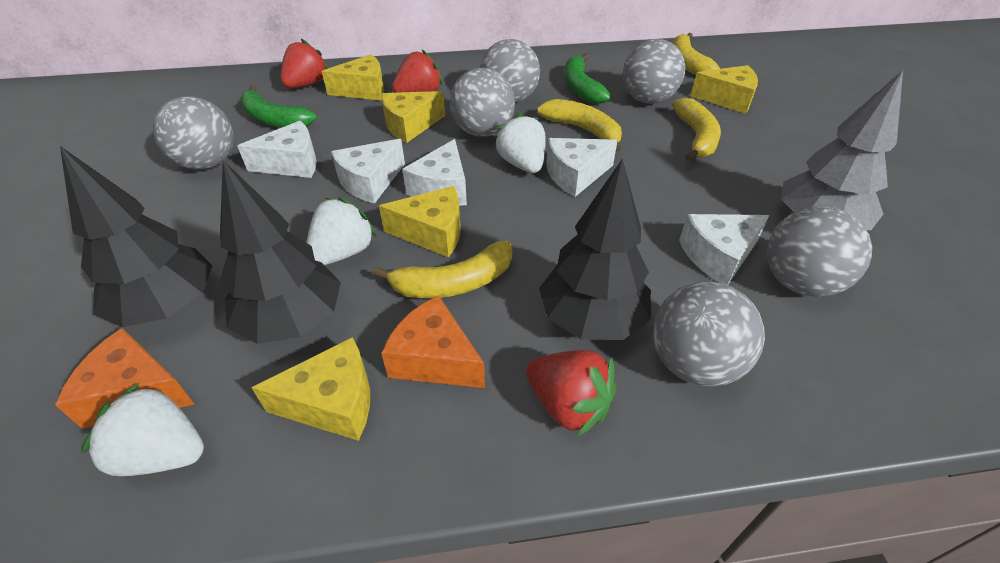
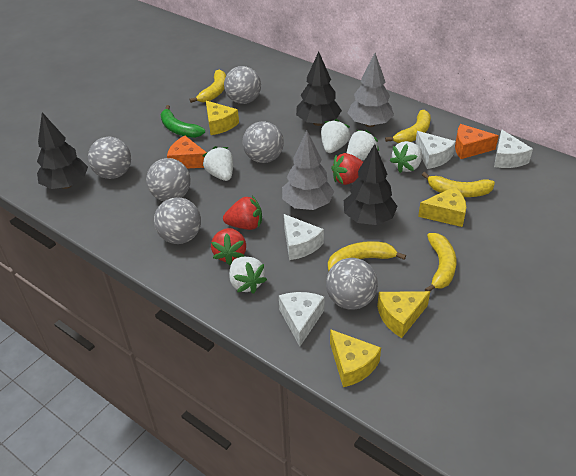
green banana: 2 -> 1
grey tree: 1 -> 2
white cheese: 5 -> 4
white strawberry: 3 -> 5
yellow banana: 4 -> 5
yellow cheese: 5 -> 4

